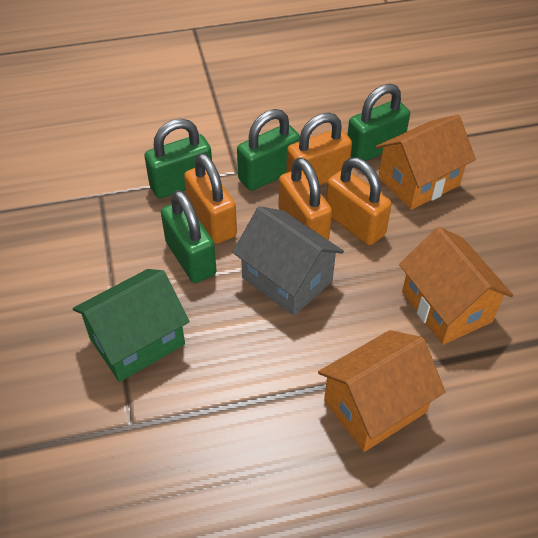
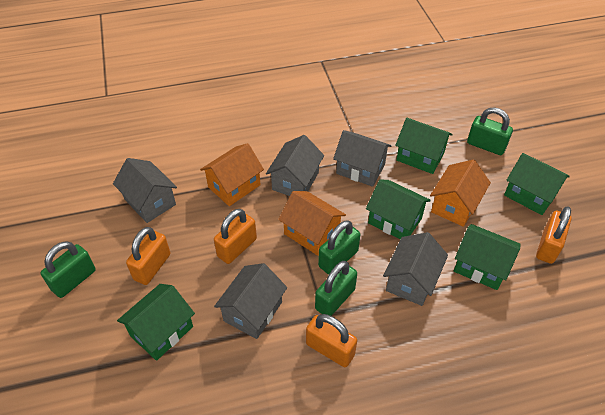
green house: 1 -> 5
grey house: 1 -> 5

